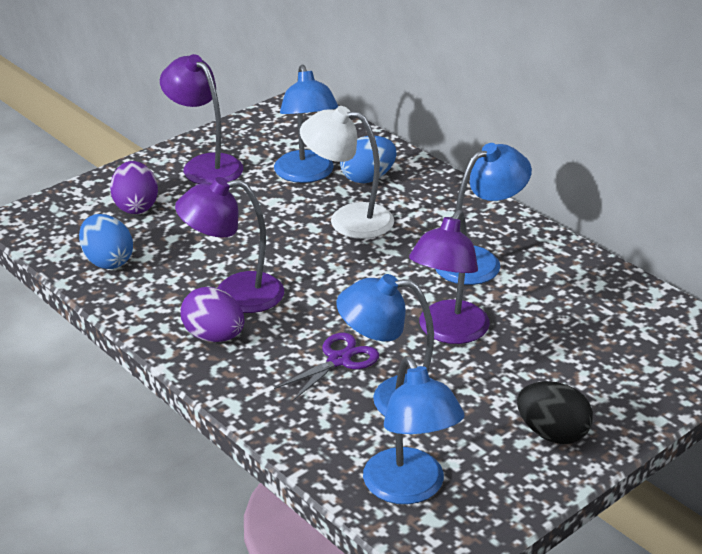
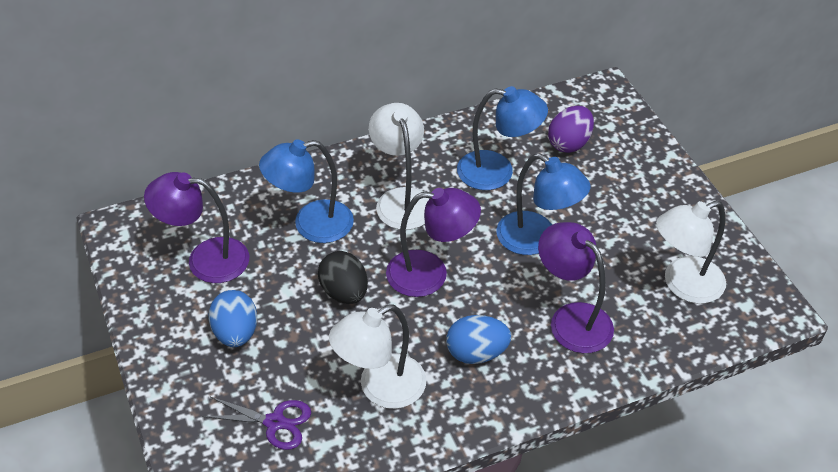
blue lamp: 4 -> 3
purple egg: 2 -> 1
white lamp: 1 -> 3

